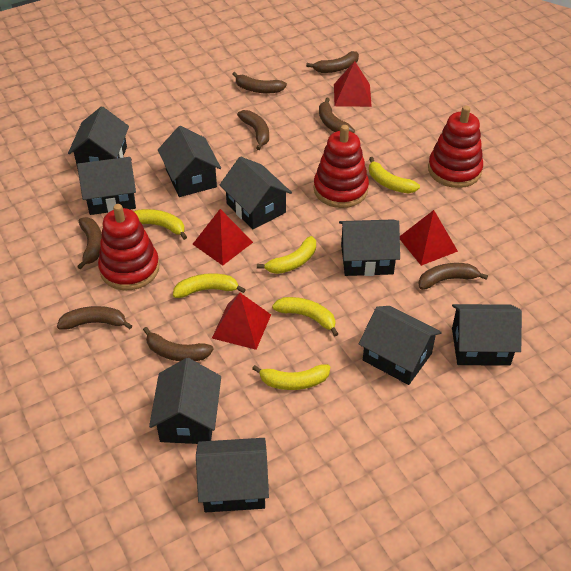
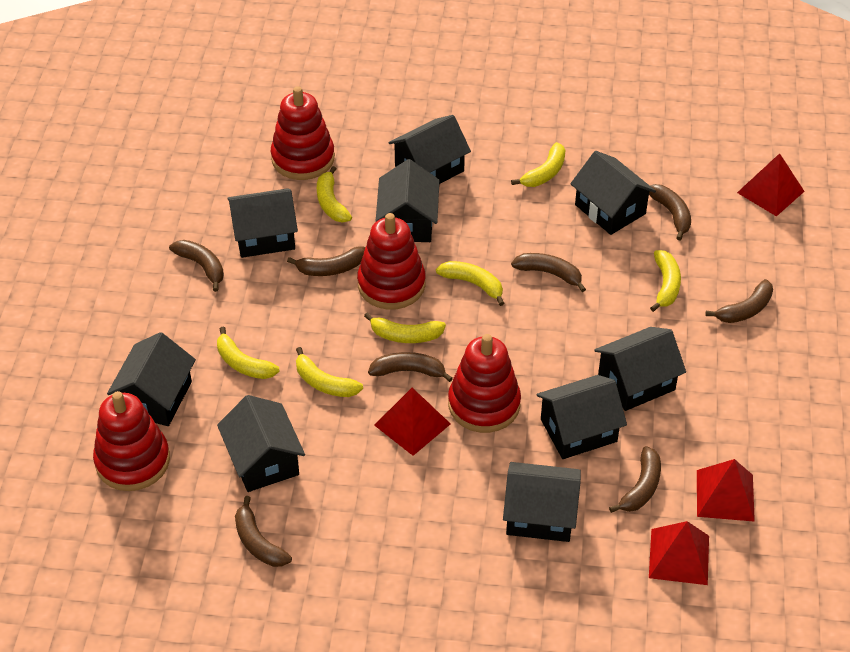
red stacking toy: 3 -> 4
yellow banana: 6 -> 7

